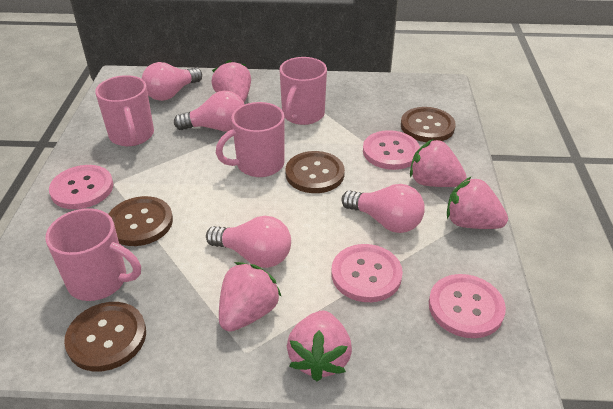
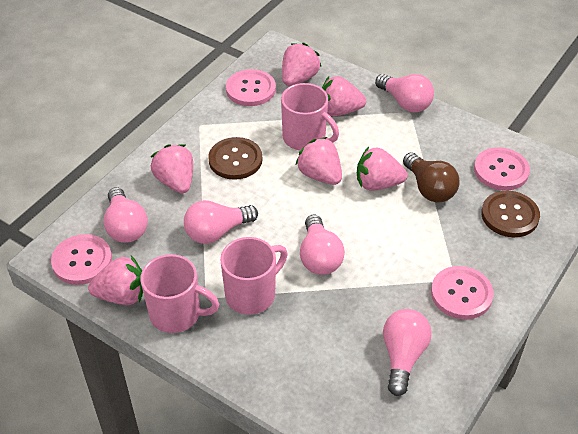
brown button: 4 -> 2
brown light bulb: 0 -> 1
pink light bulb: 4 -> 5
pink mug: 4 -> 3
pink strawberry: 5 -> 6

